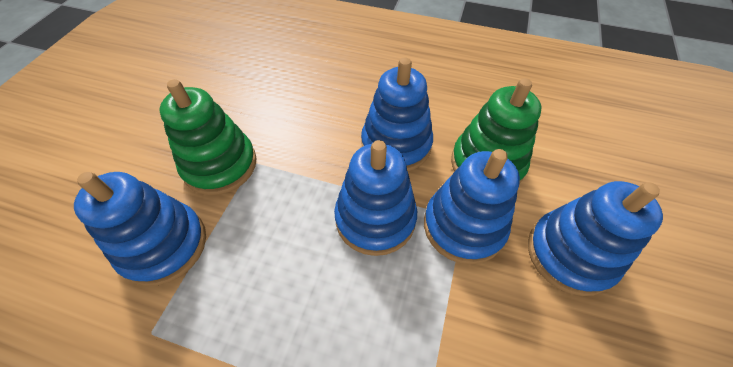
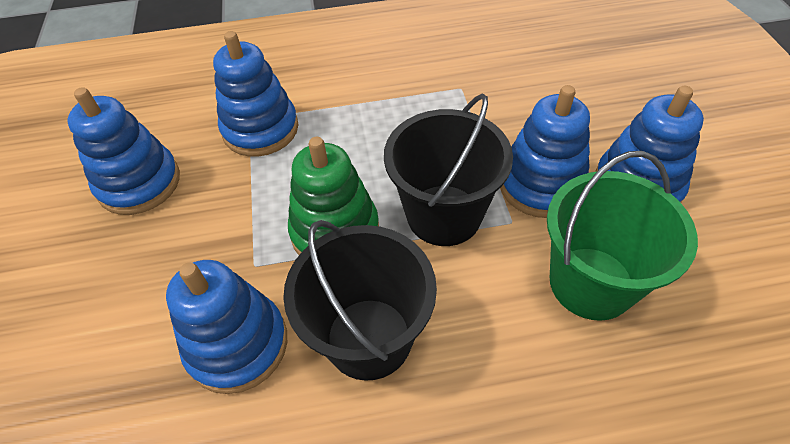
black bucket: 0 -> 2
green bucket: 0 -> 1
green stacking toy: 2 -> 1

